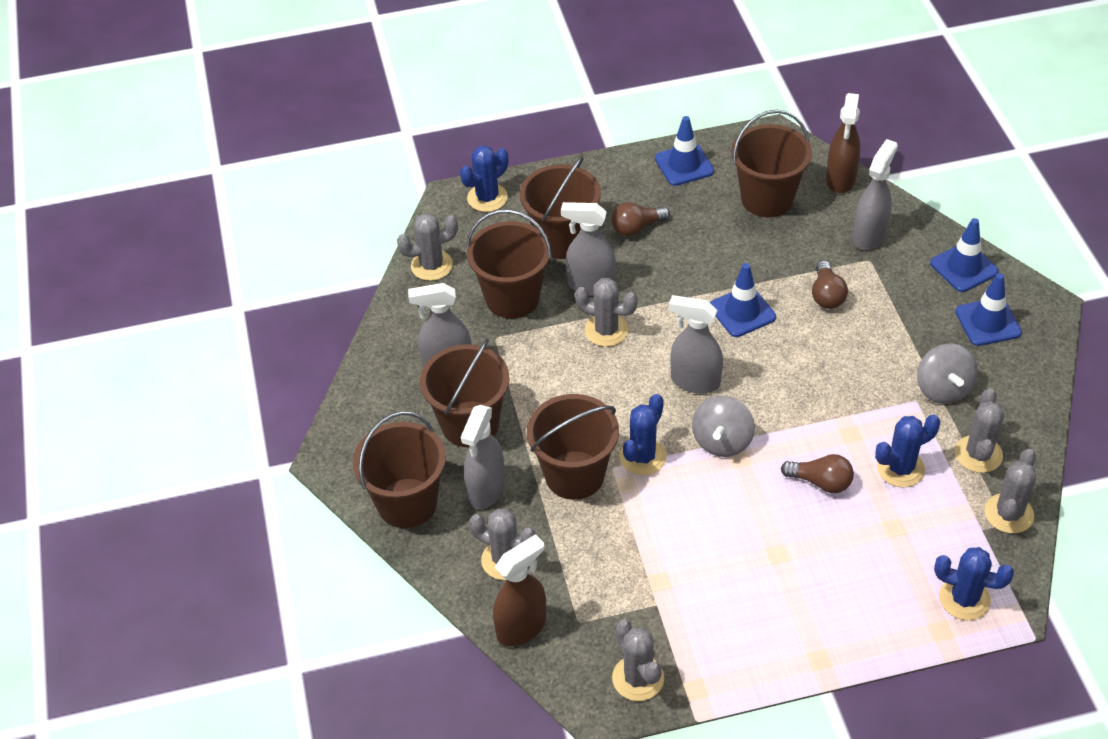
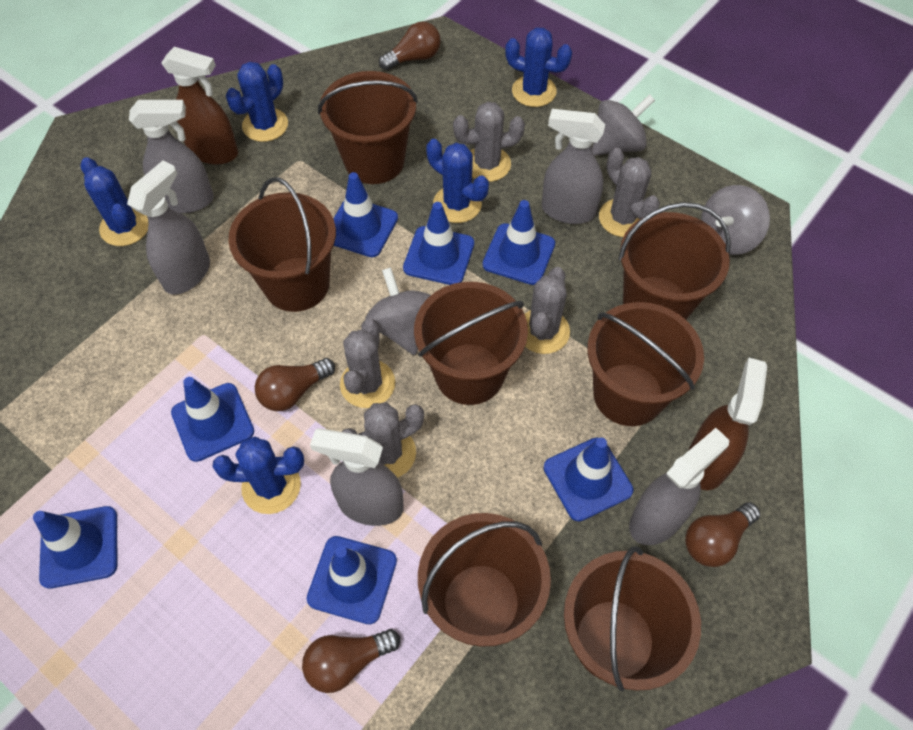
blue cactus: 4 -> 5
blue traffic cone: 4 -> 7
brown bucket: 6 -> 7
brown light bulb: 3 -> 4
grey cactus: 6 -> 5
grey spinning top: 2 -> 3

